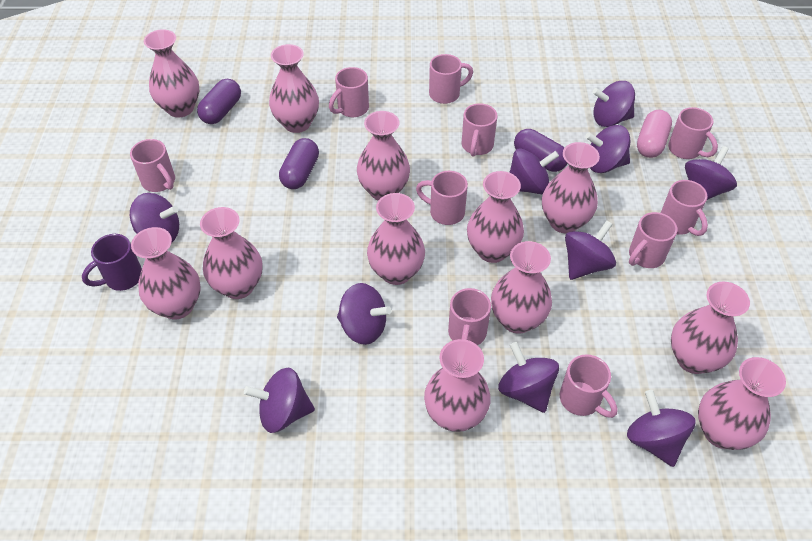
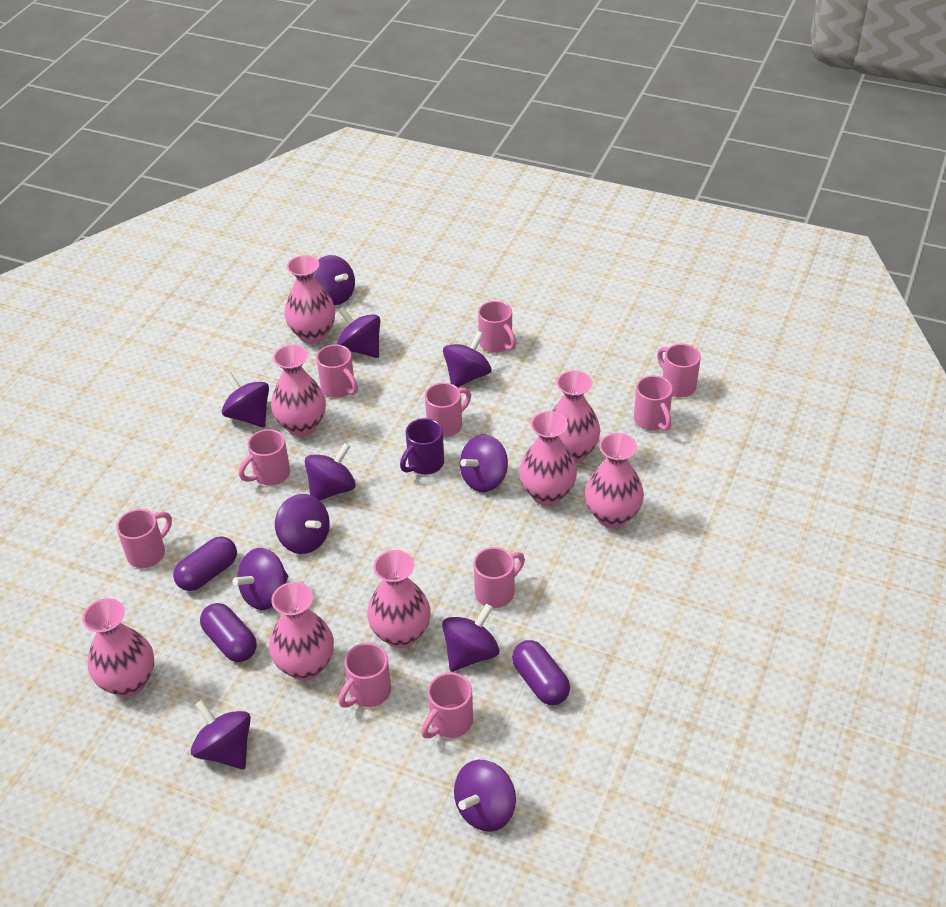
pink capsule: 1 -> 0
pink vase: 12 -> 8
purple spinning top: 10 -> 11

